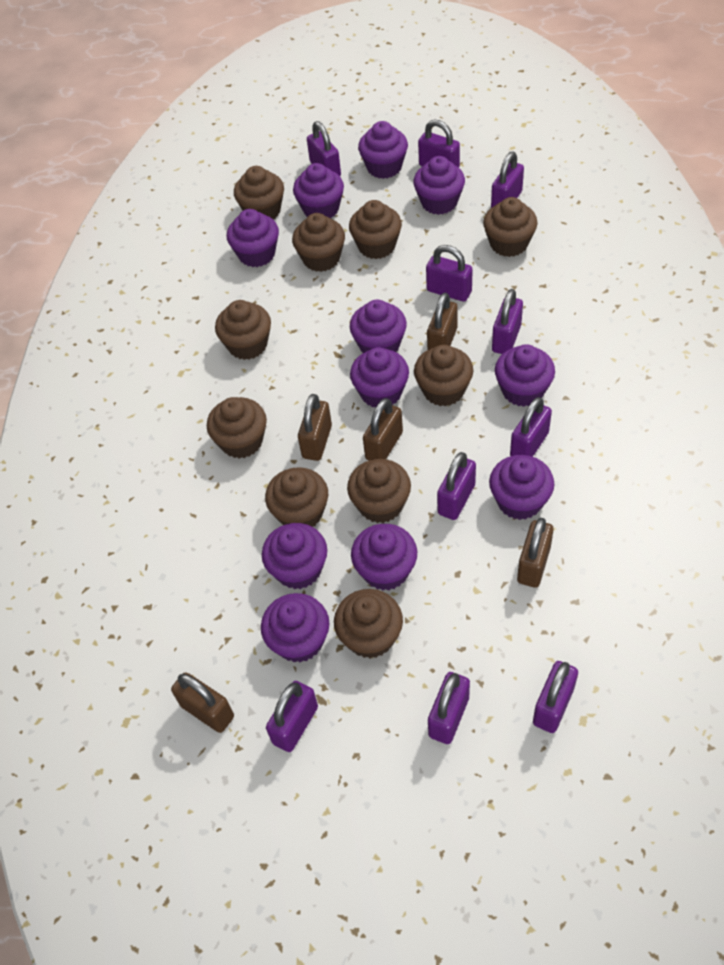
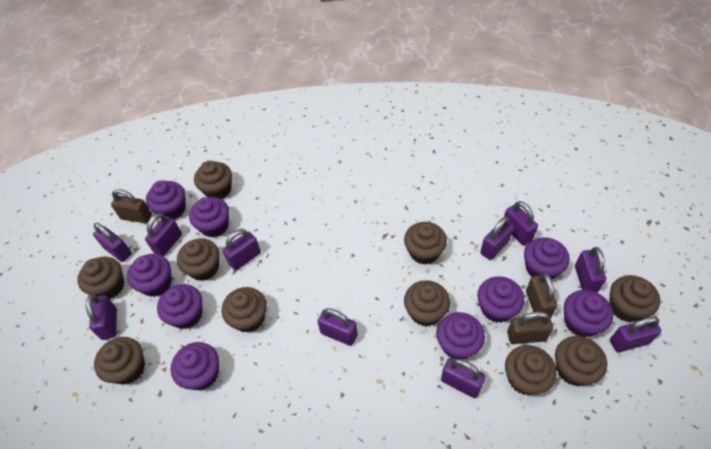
brown padlock: 5 -> 3
purple cupcake: 11 -> 9

